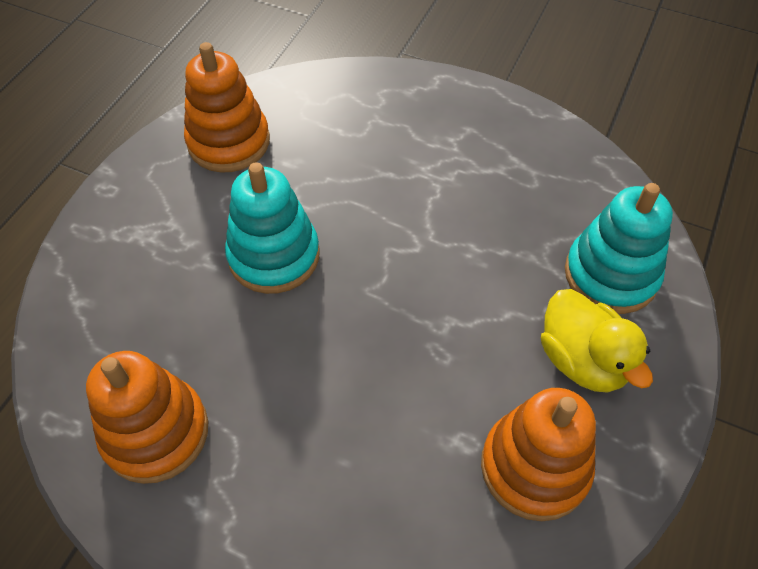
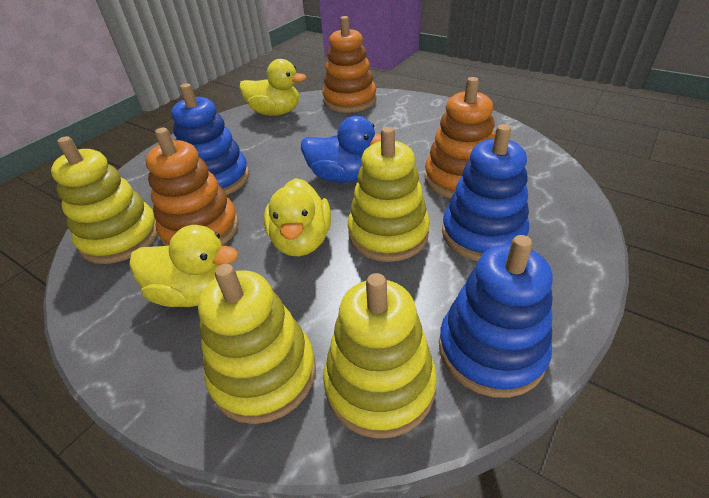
blue duck: 0 -> 1
blue stacking toy: 0 -> 3
turquoise stacking toy: 2 -> 0
yellow duck: 1 -> 3
yellow stacking toy: 0 -> 4

